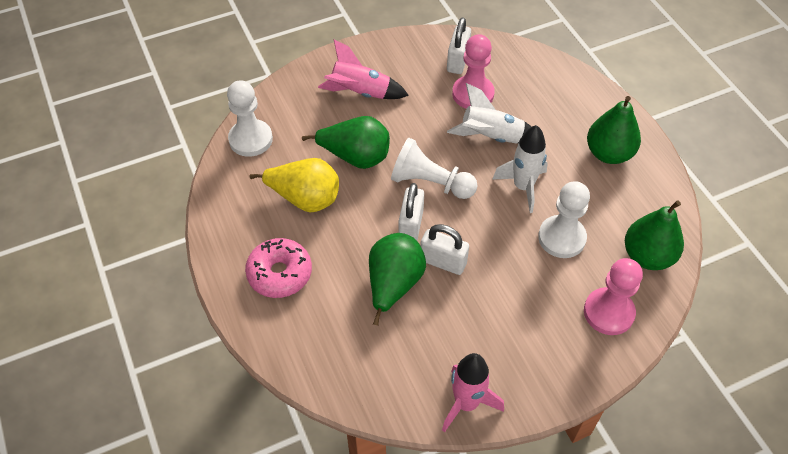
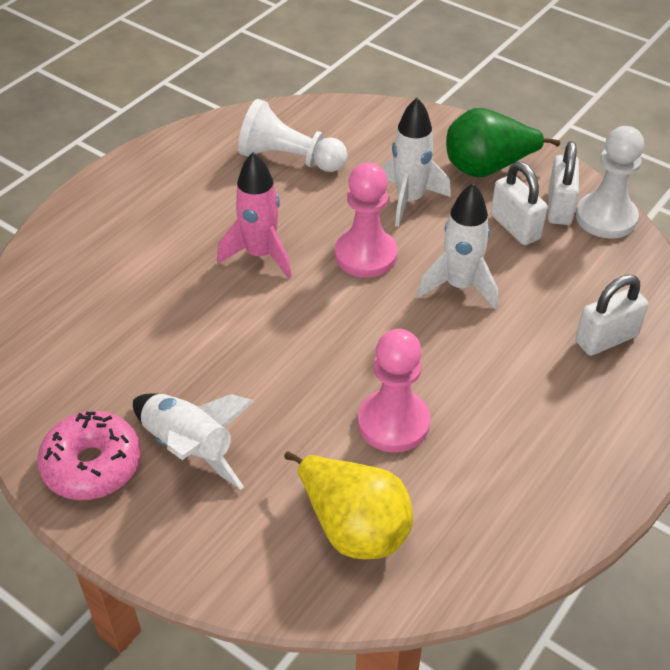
green pear: 4 -> 1
pink rocket: 2 -> 1
white pawn: 3 -> 2
white rocket: 2 -> 3

